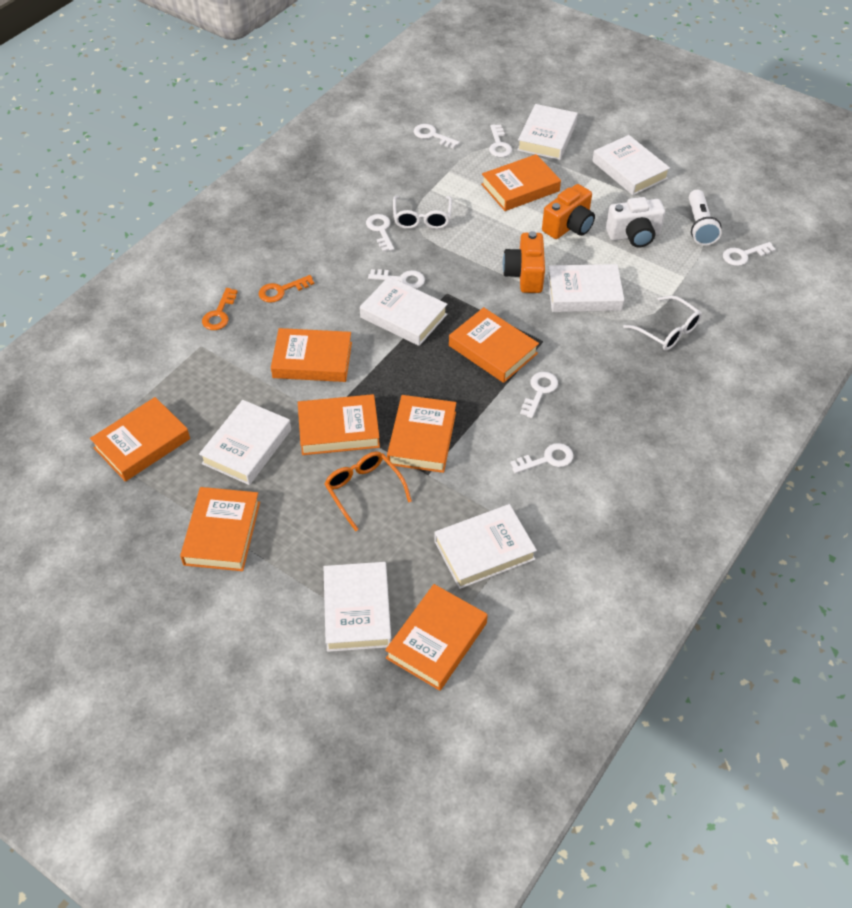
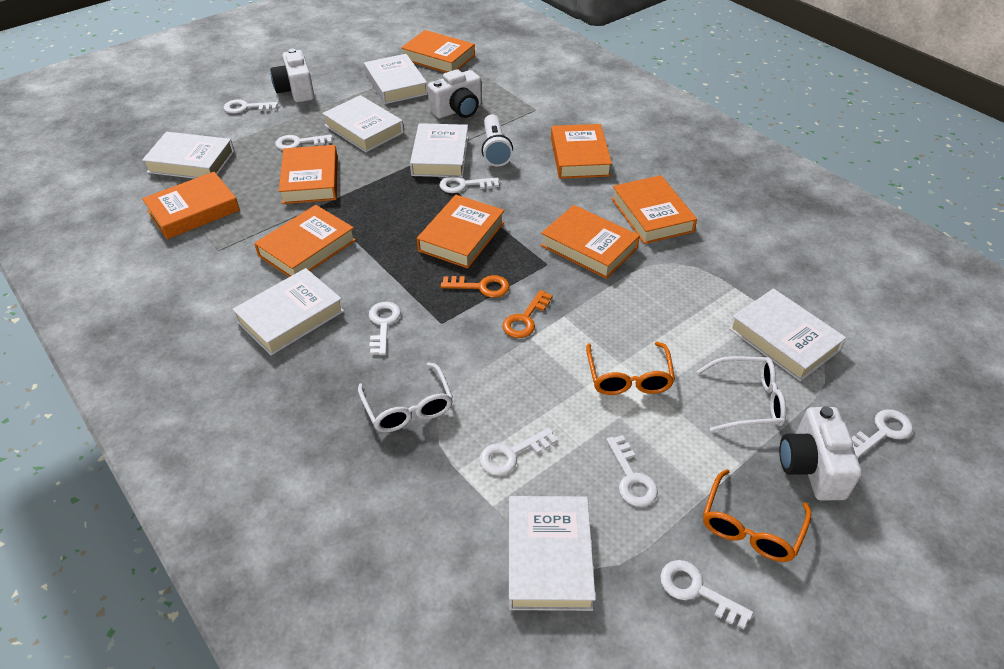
orange camera: 2 -> 0
orange glasses: 1 -> 2
white camera: 1 -> 3
white key: 7 -> 8

